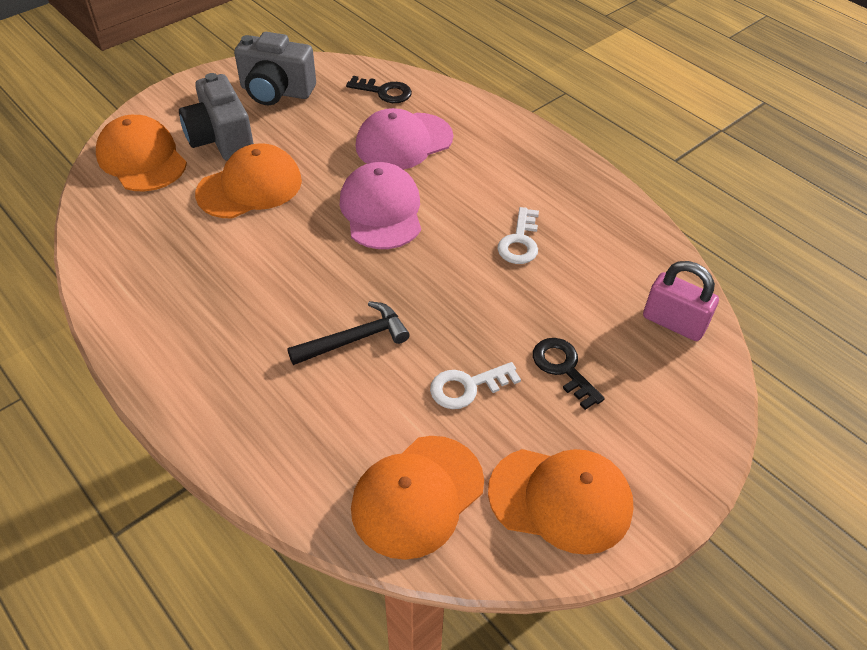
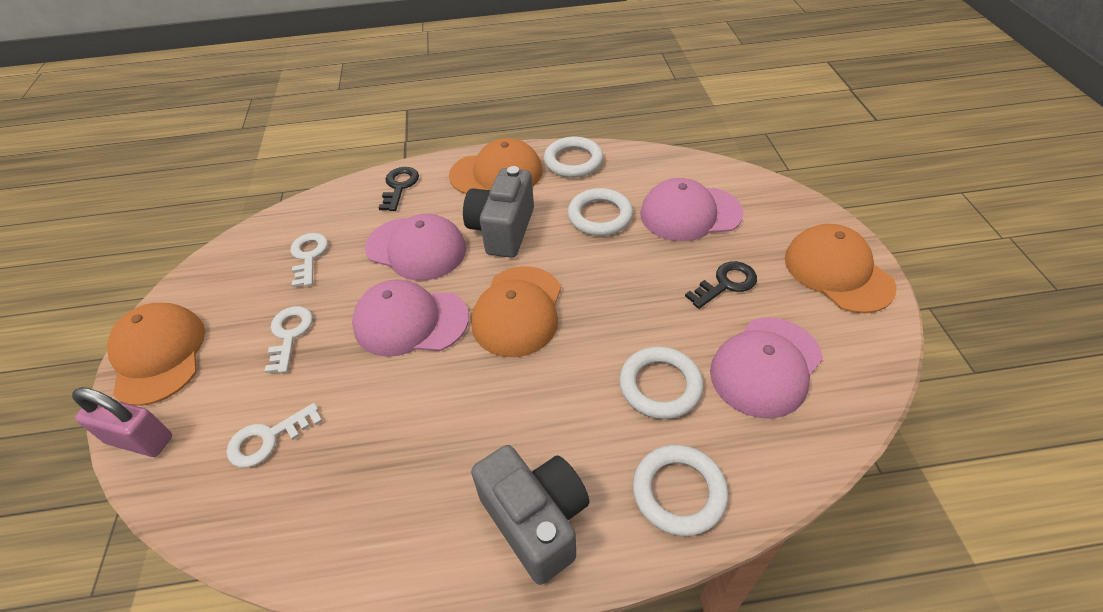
black hammer: 1 -> 0
pink cap: 2 -> 4
white key: 2 -> 3
white ring: 0 -> 4

